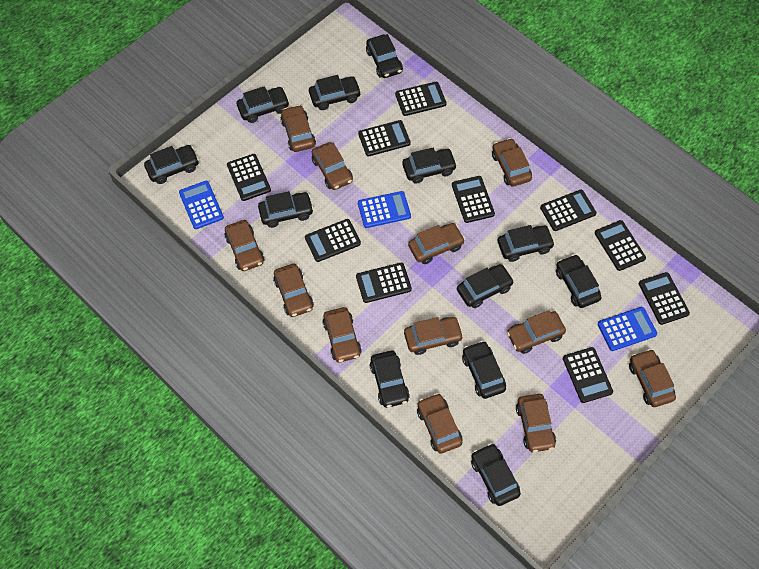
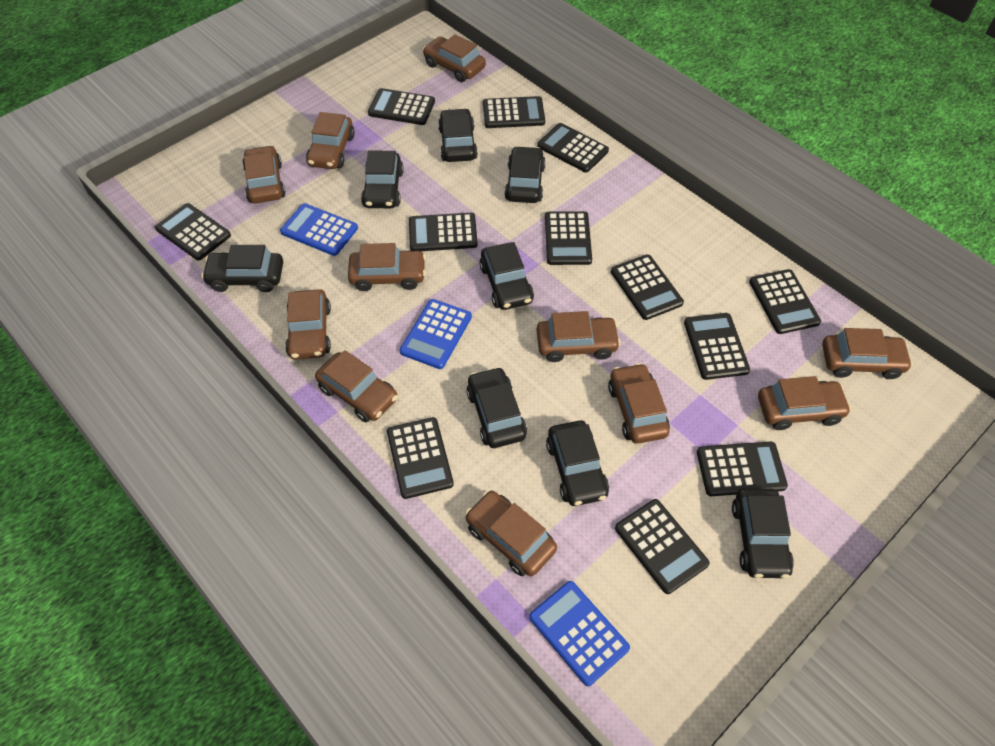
black calculator: 10 -> 12
black car: 12 -> 8
brown car: 12 -> 11

